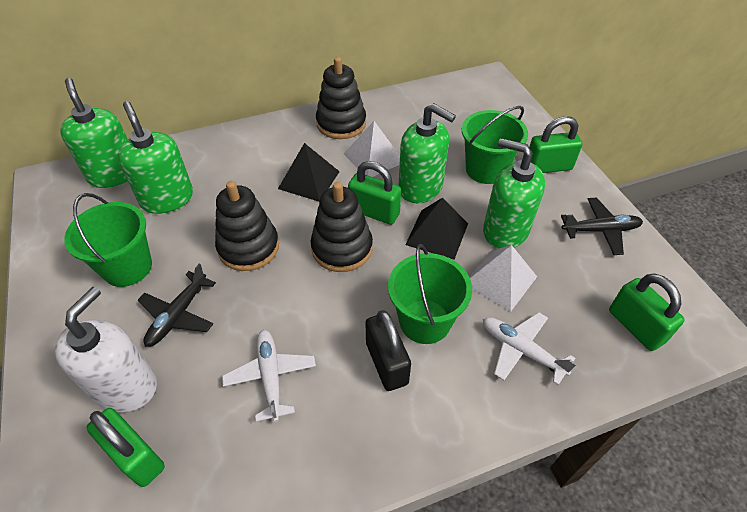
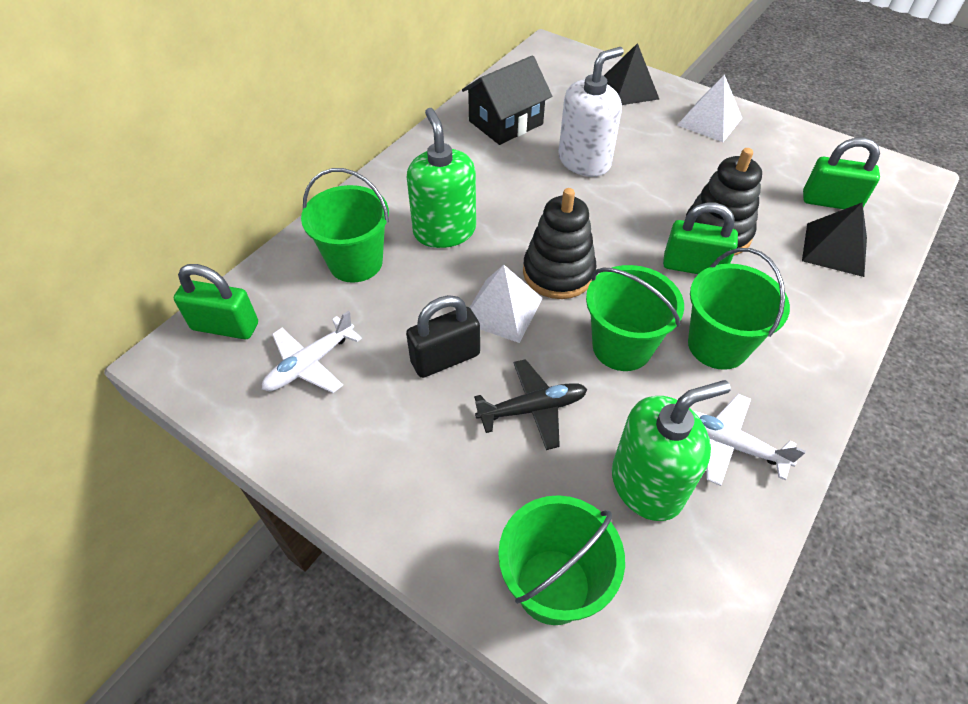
black house: 0 -> 1
black plane: 2 -> 1
black stacking toy: 3 -> 2
green bucket: 3 -> 4
green padlock: 4 -> 3
green soap dispenser: 4 -> 2

